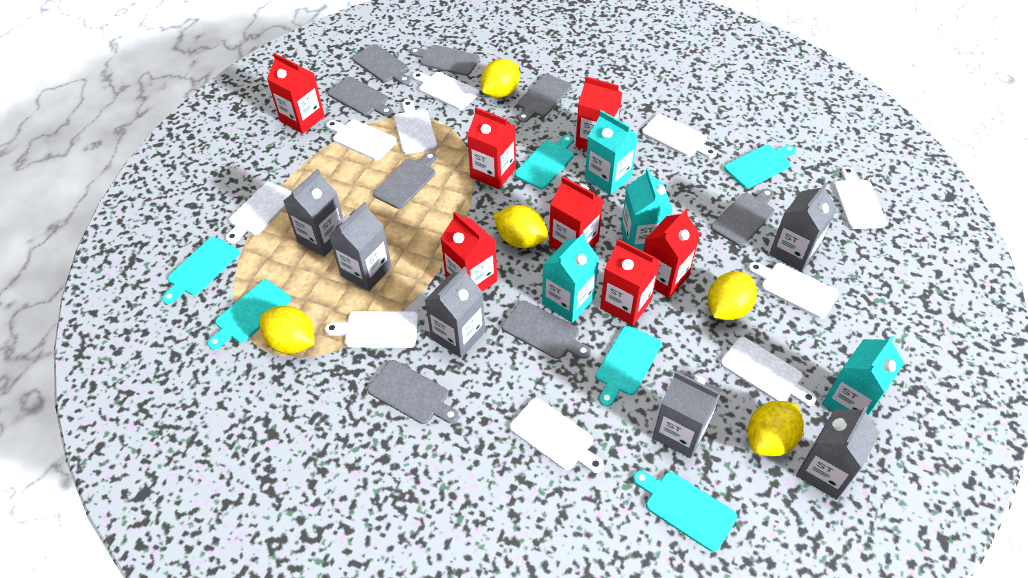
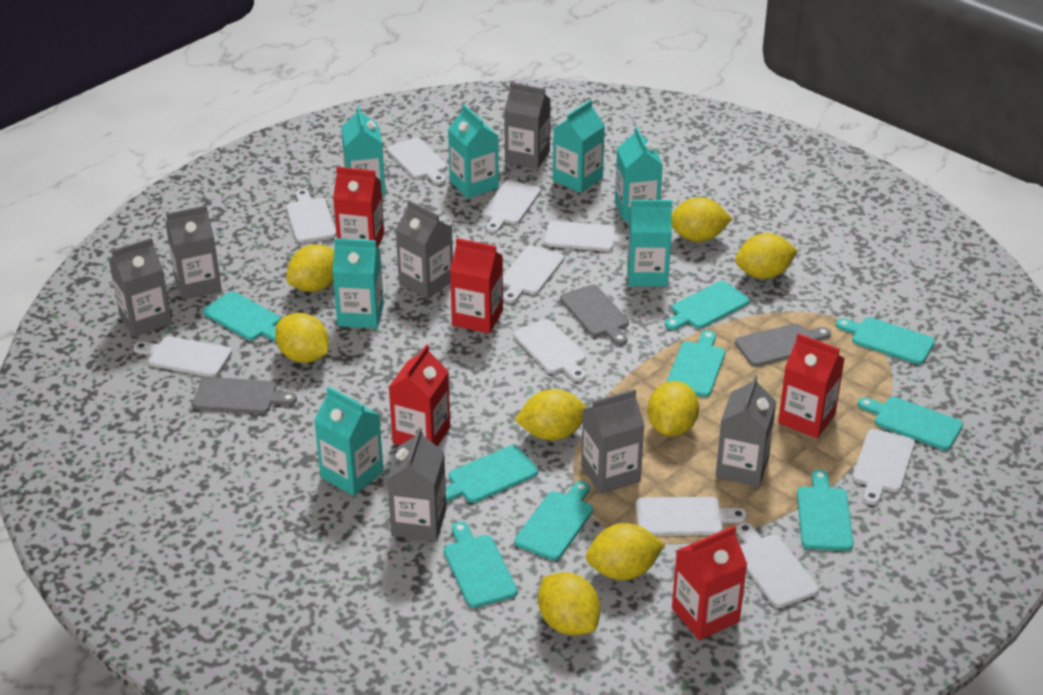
grey carton: 6 -> 7
grey cutting board: 8 -> 3
red carton: 7 -> 5
turquoise carton: 4 -> 7
turquoise cutting board: 6 -> 9
yellow lemon: 5 -> 8

